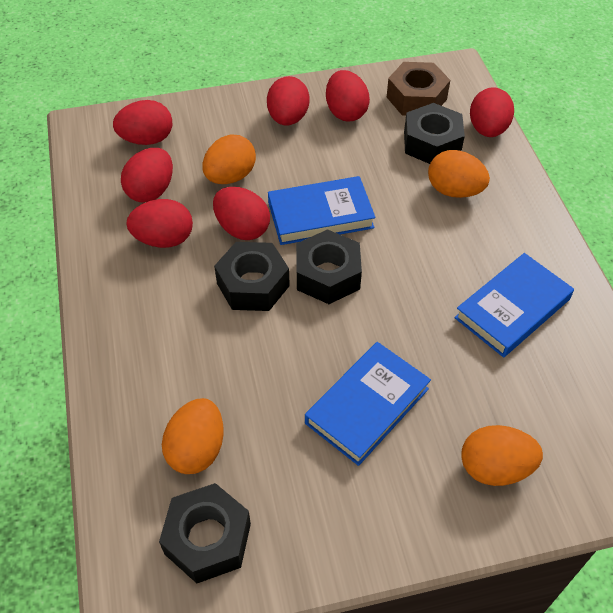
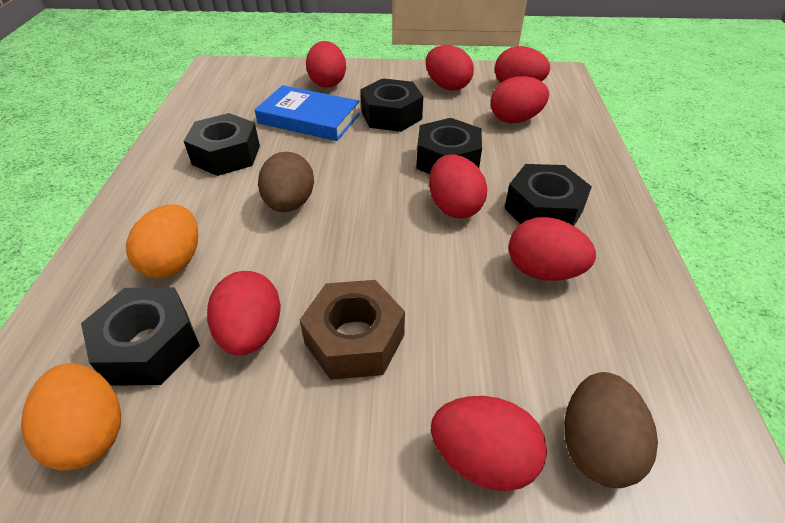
black nut: 4 -> 5
blue book: 3 -> 1
brown egg: 0 -> 2
orange egg: 4 -> 2
red egg: 7 -> 8

